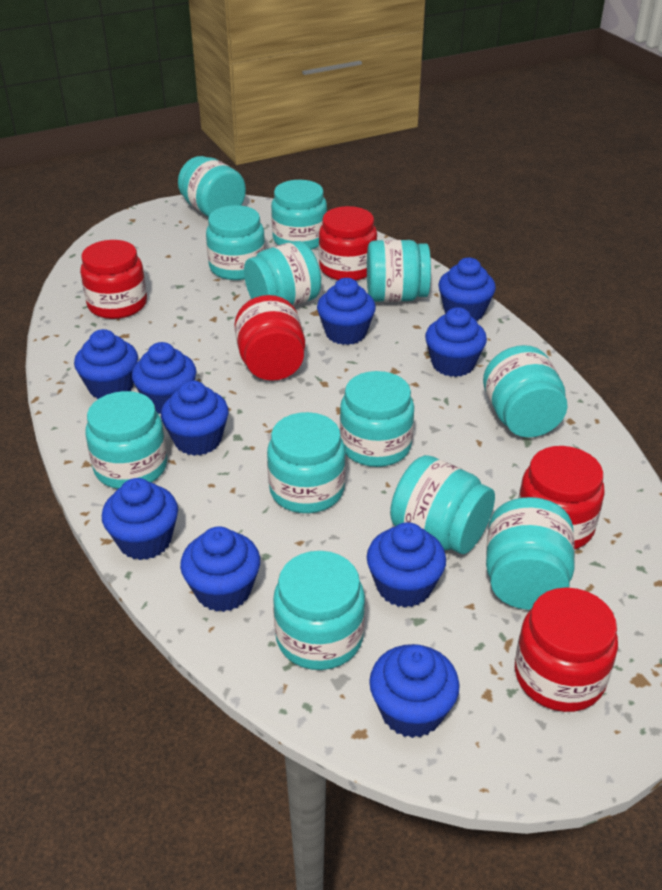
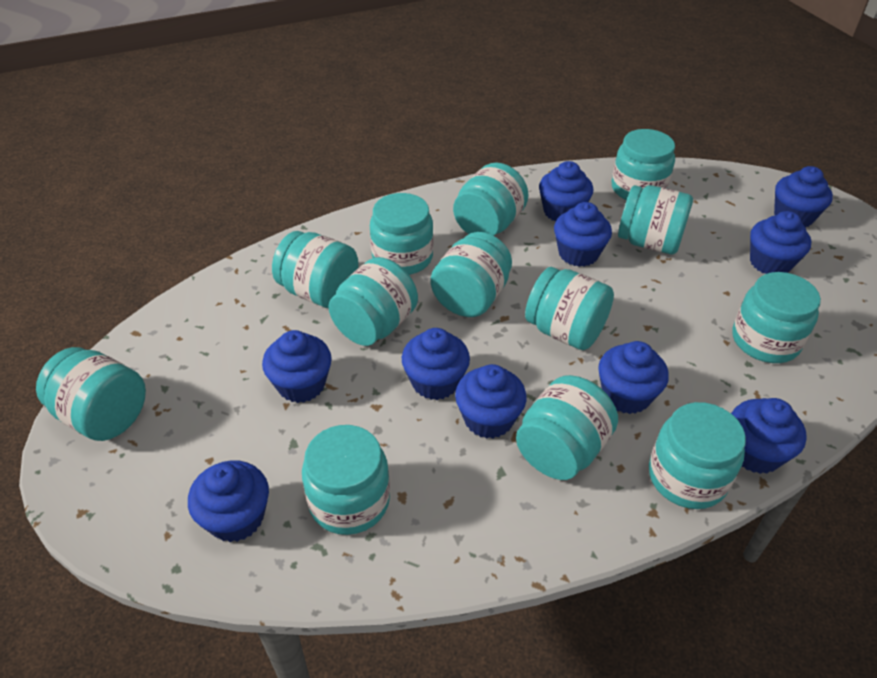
red jar: 5 -> 0
turquoise jar: 12 -> 13

